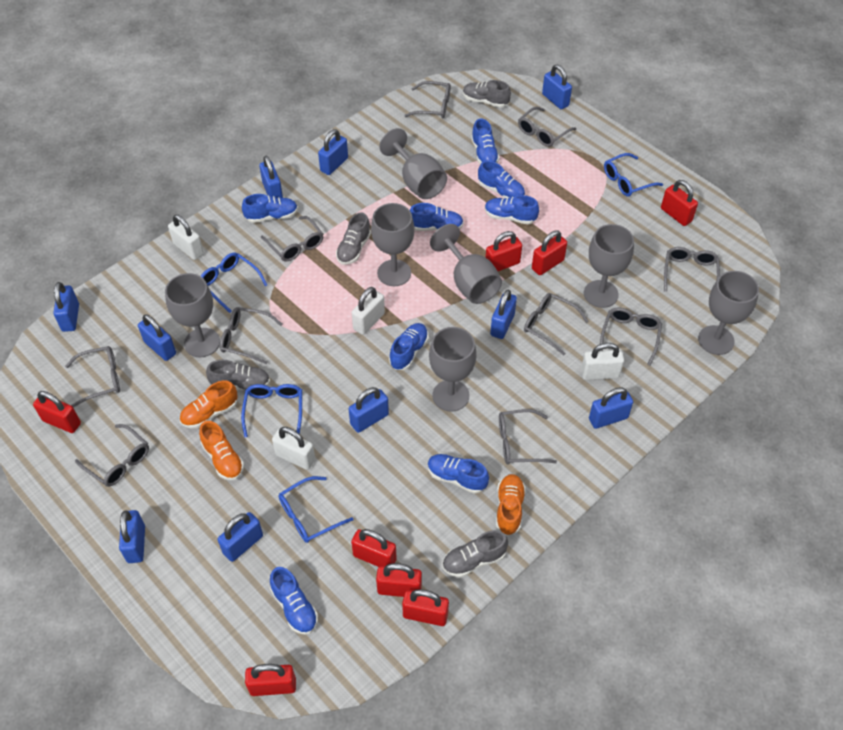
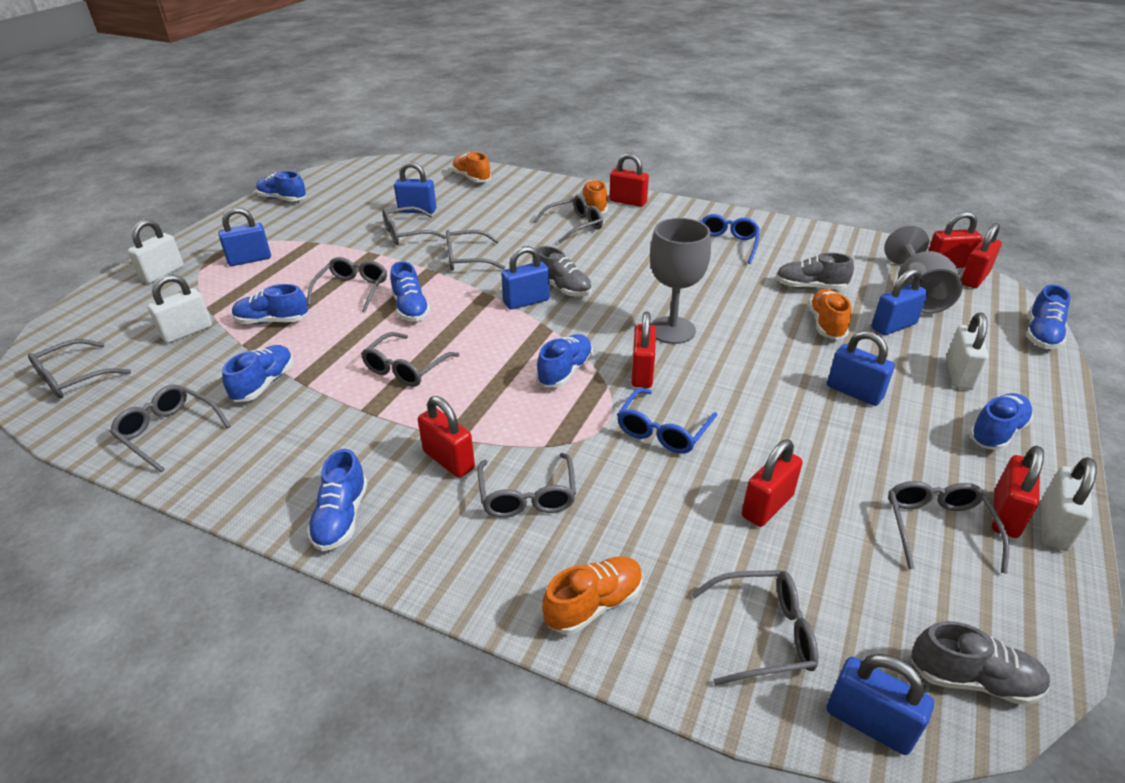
blue glasses: 4 -> 2
blue padlock: 10 -> 6
grey goblet: 7 -> 2
grey shoe: 4 -> 3
orange shoe: 3 -> 4
red padlock: 8 -> 7

